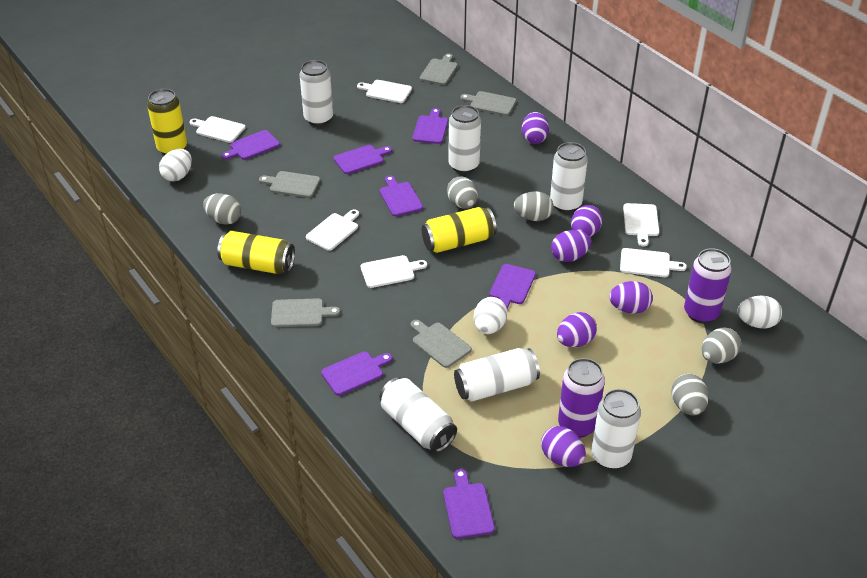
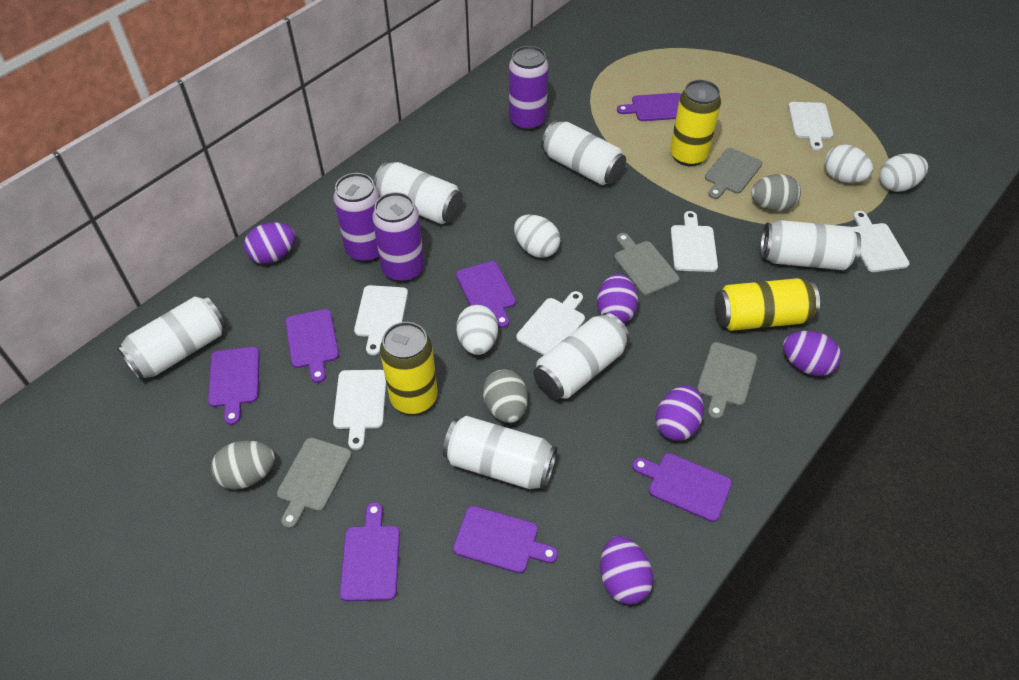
grey cutting board: 5 -> 4
grey egg: 5 -> 3
purple can: 2 -> 3
purple egg: 6 -> 5
white egg: 3 -> 4

